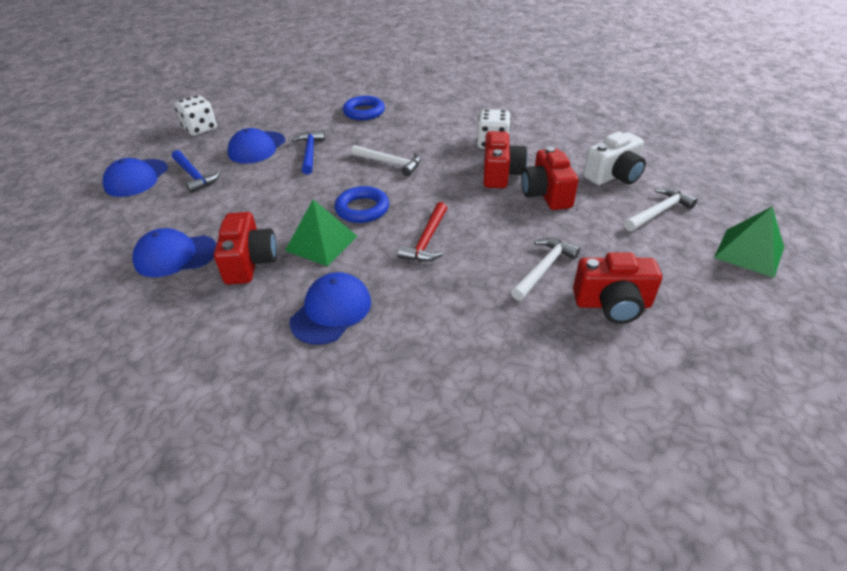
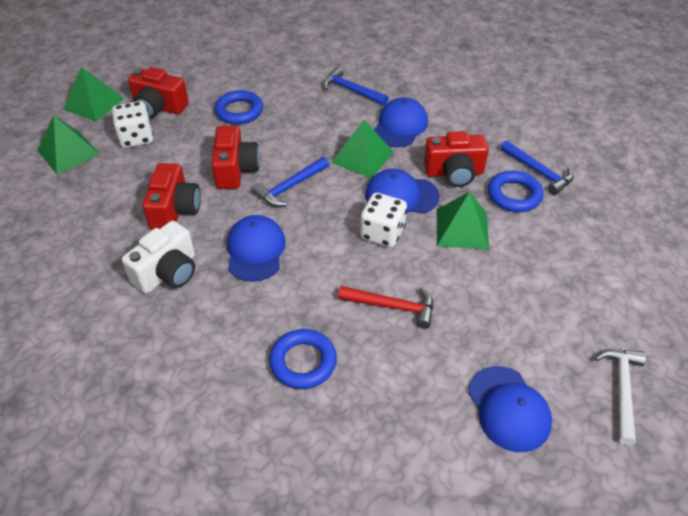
blue hammer: 2 -> 3
blue ring: 2 -> 3
green pyramid: 2 -> 4
white hammer: 3 -> 1

